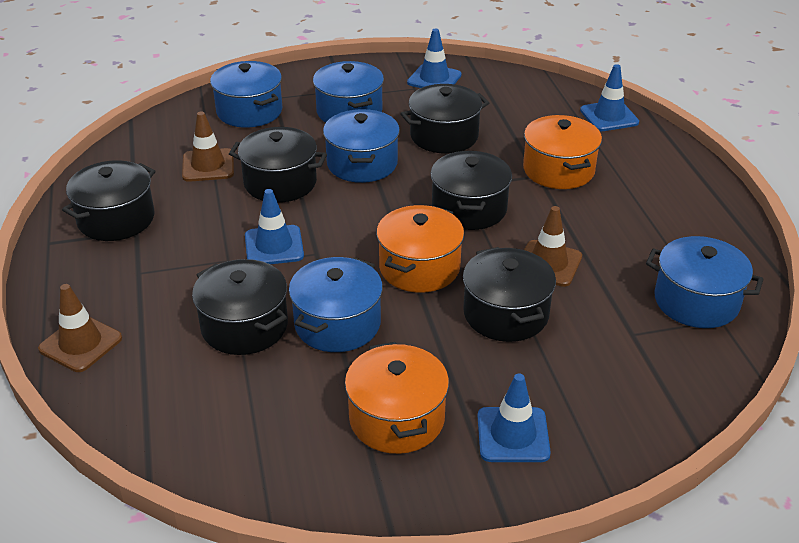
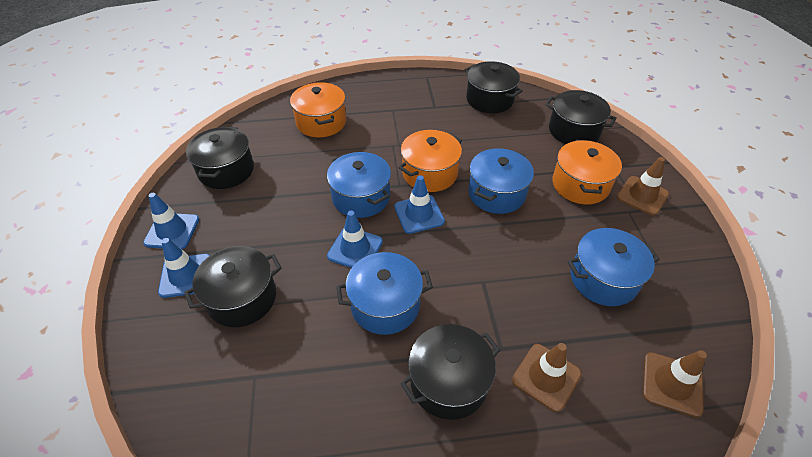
black pot: 6 -> 5
blue pot: 5 -> 4

